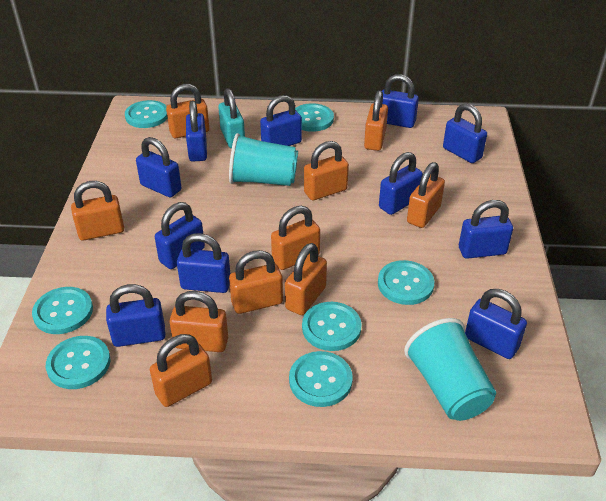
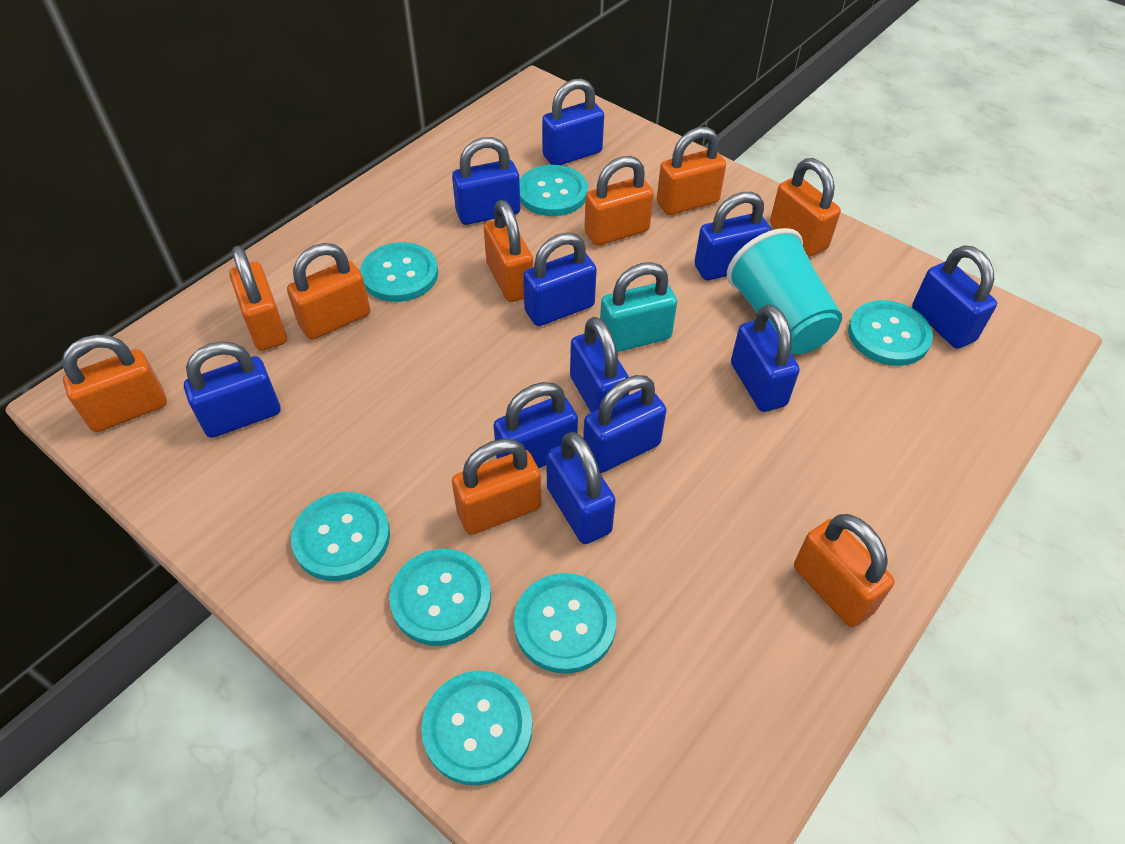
orange padlock: 10 -> 9
turquoise cup: 2 -> 1

